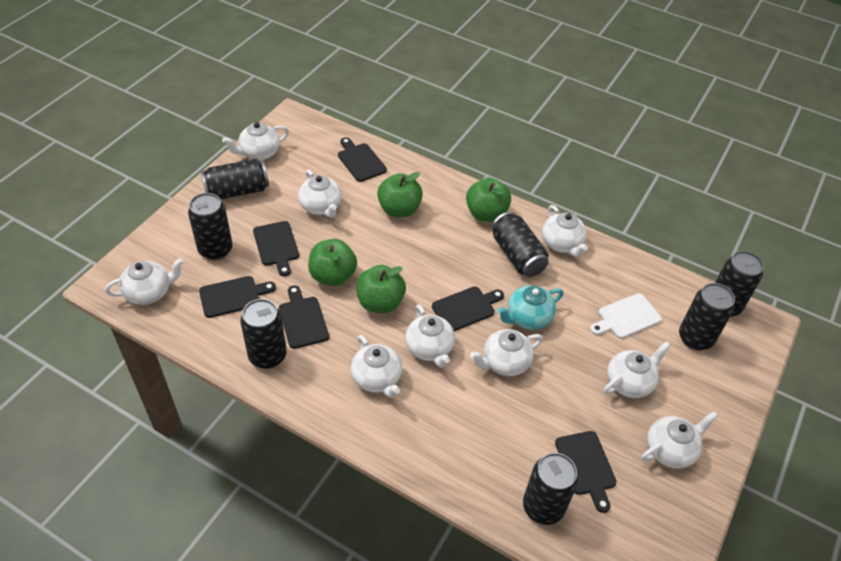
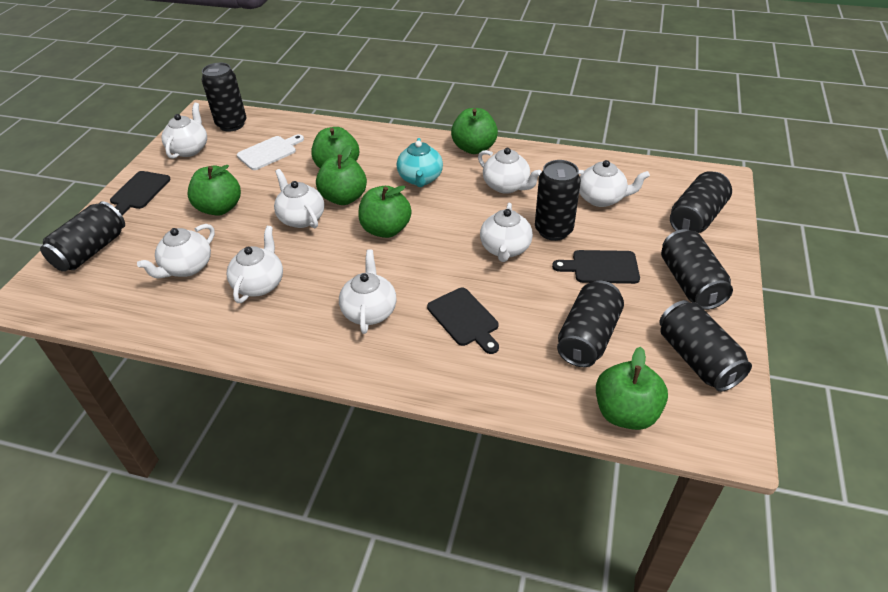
black cutting board: 6 -> 3
green apple: 4 -> 6
white teapot: 9 -> 8

